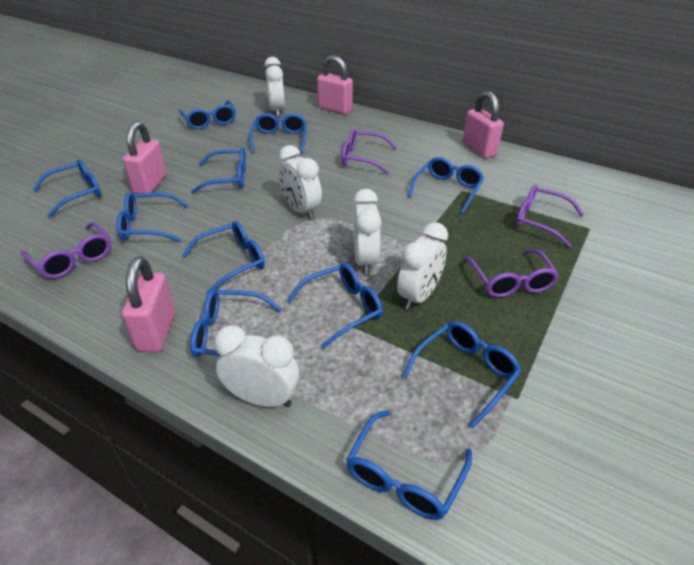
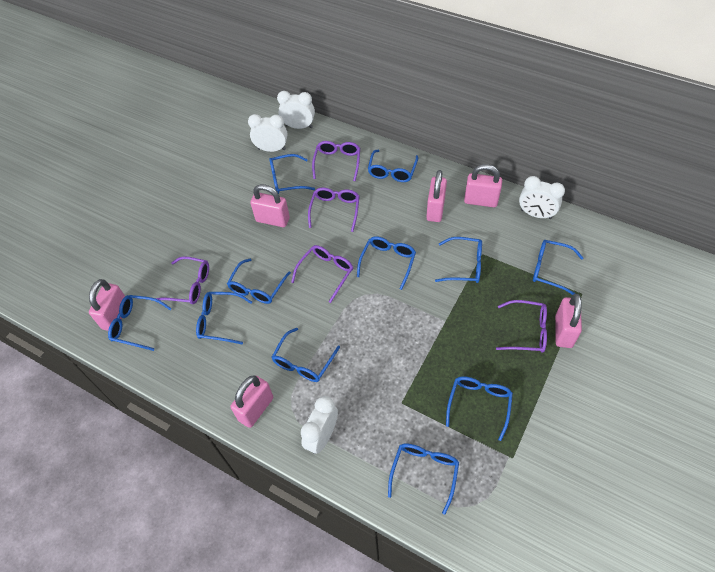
pink padlock: 4 -> 6
purple glasses: 4 -> 5
white clock: 5 -> 4

